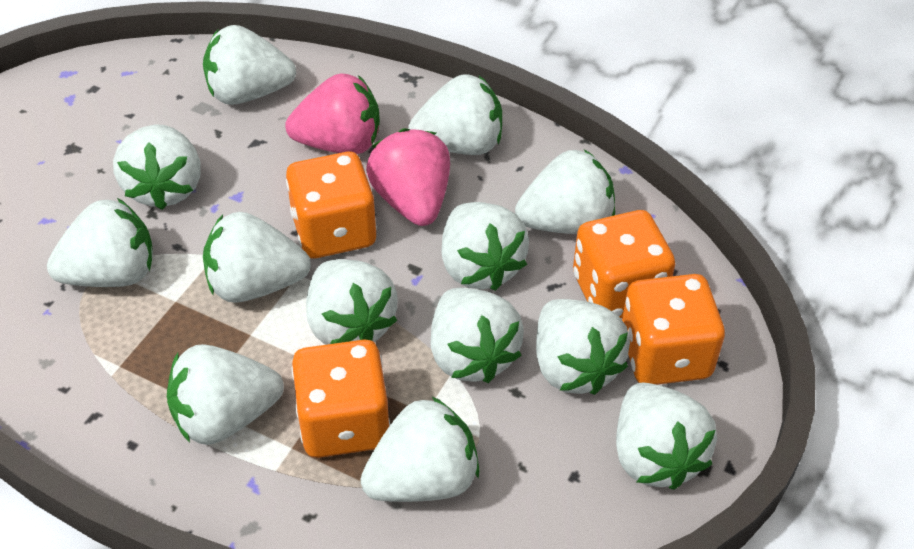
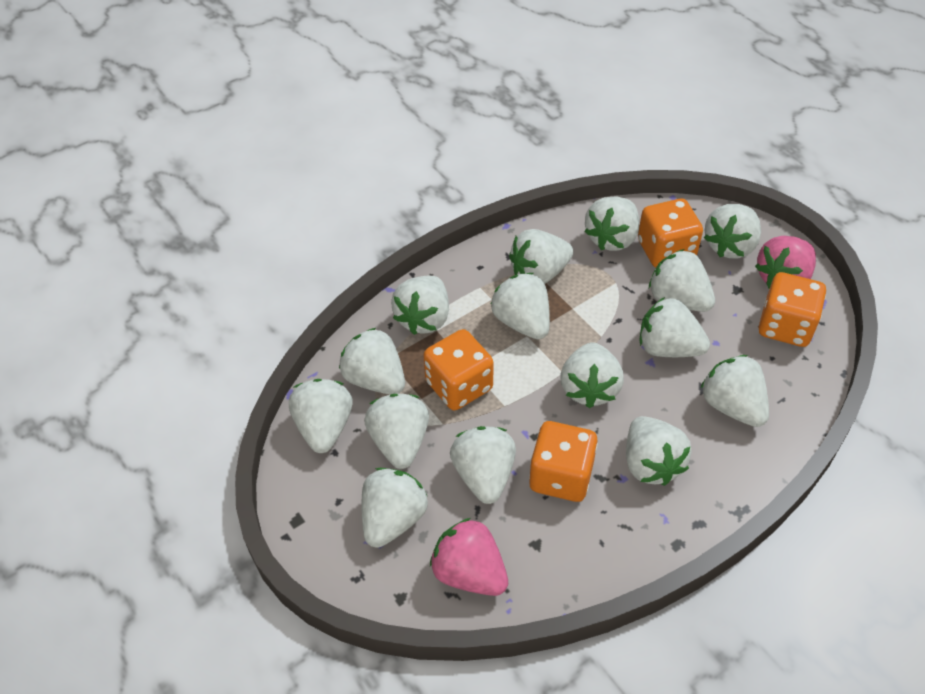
white strawberry: 13 -> 15

